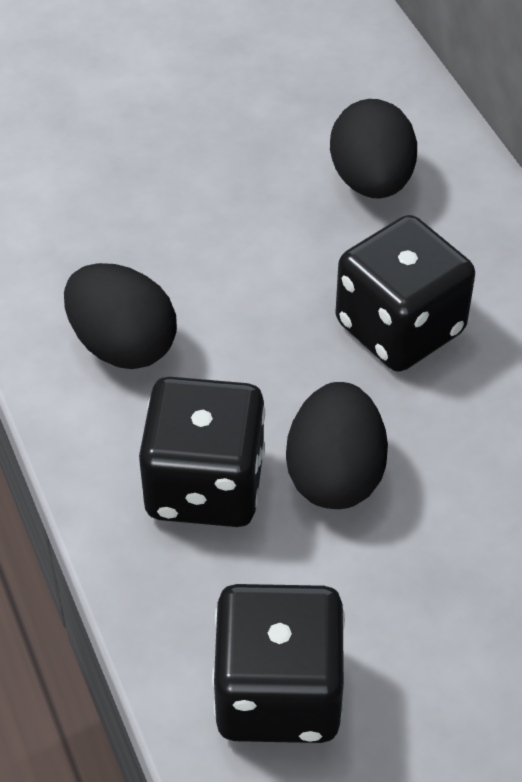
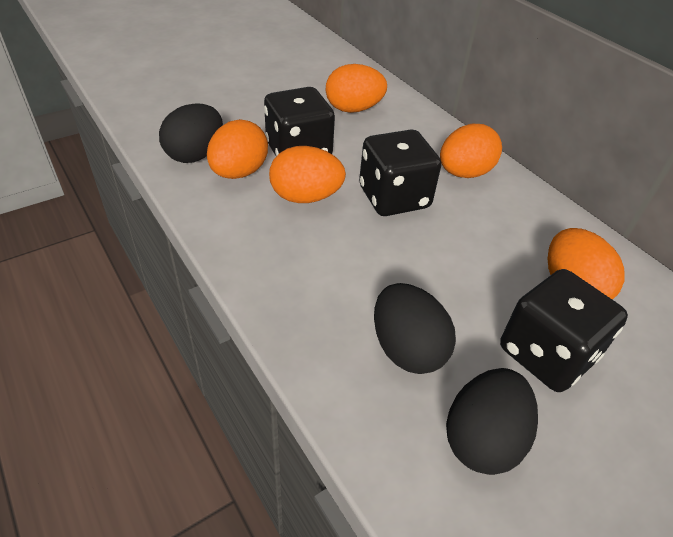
orange egg: 0 -> 5

